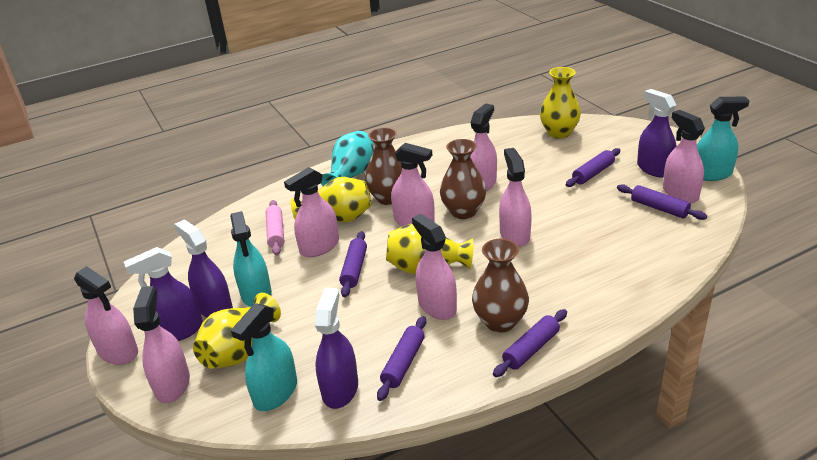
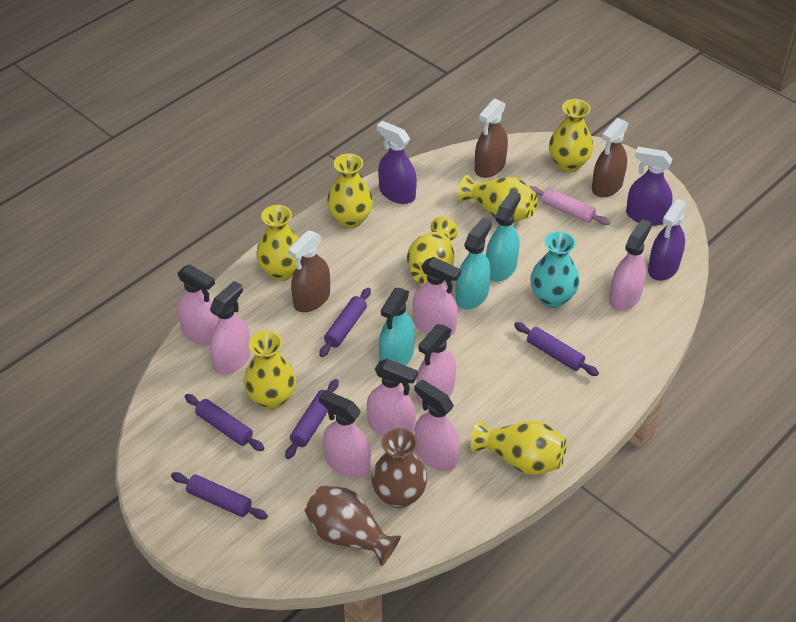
brown spray bottle: 0 -> 3
brown vase: 3 -> 2
purple spray bottle: 4 -> 3
yellow vase: 4 -> 7

